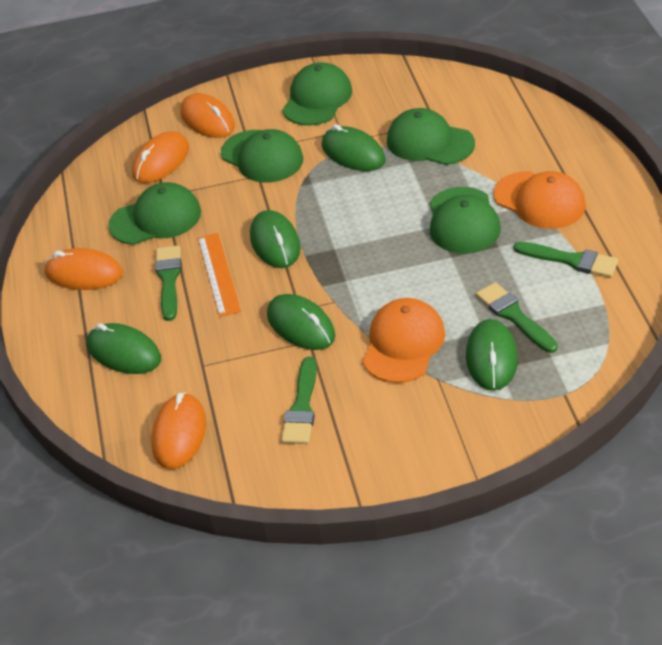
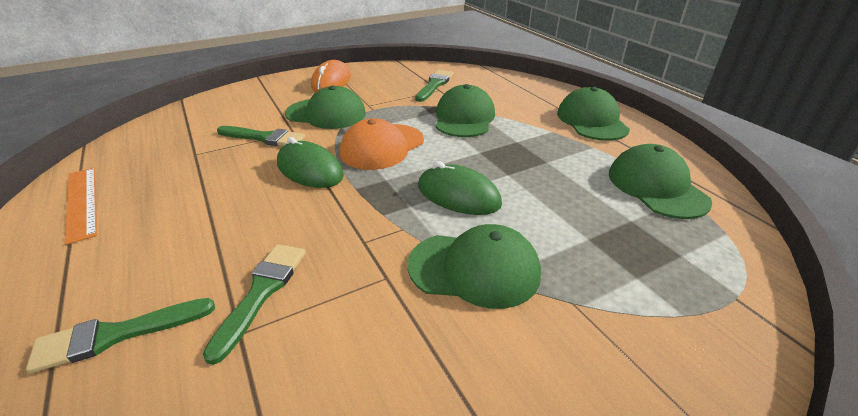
green mouse: 5 -> 2
orange cap: 2 -> 1
orange mouse: 4 -> 1

